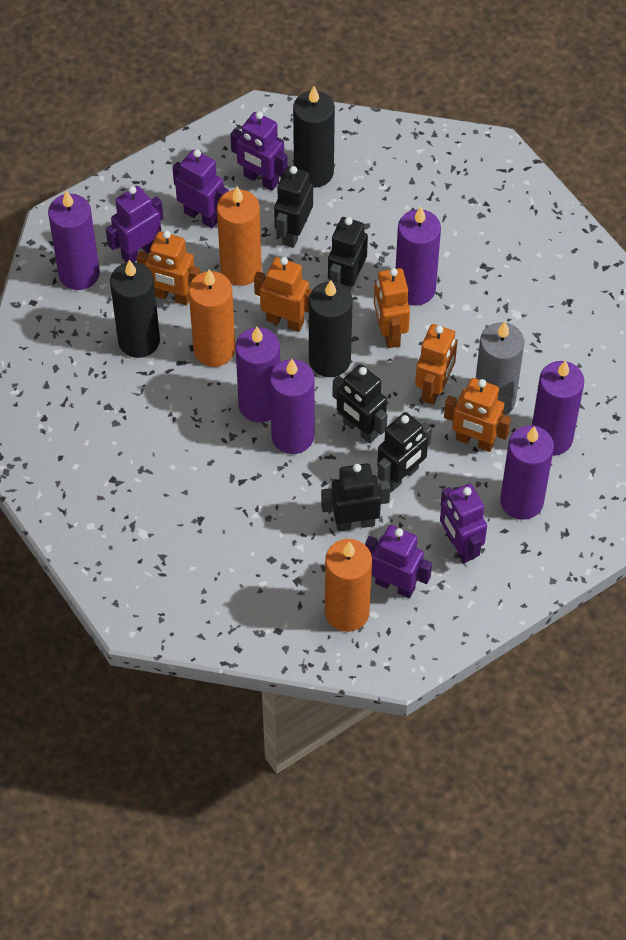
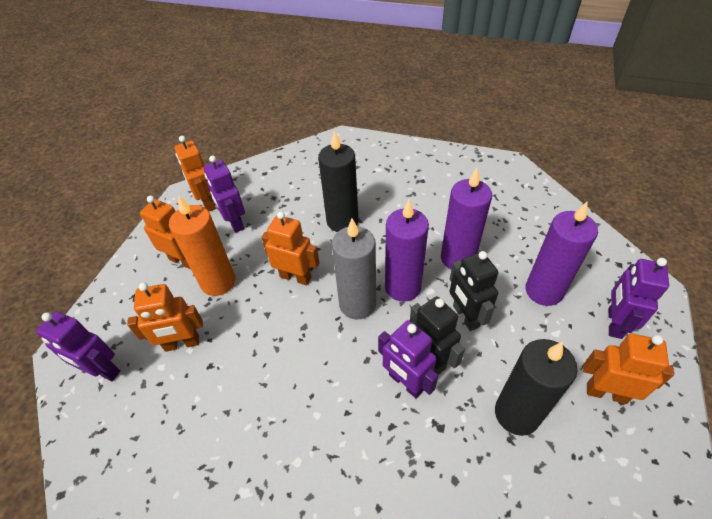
black candle: 3 -> 2
black robot: 5 -> 2
orange candle: 3 -> 1
purple candle: 6 -> 3
purple robot: 5 -> 4

